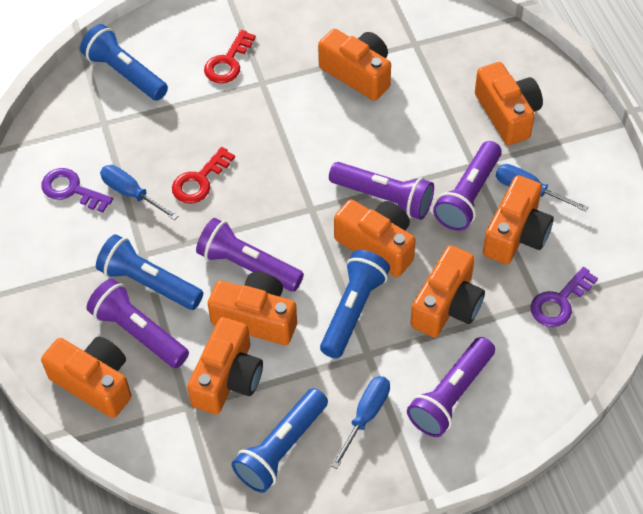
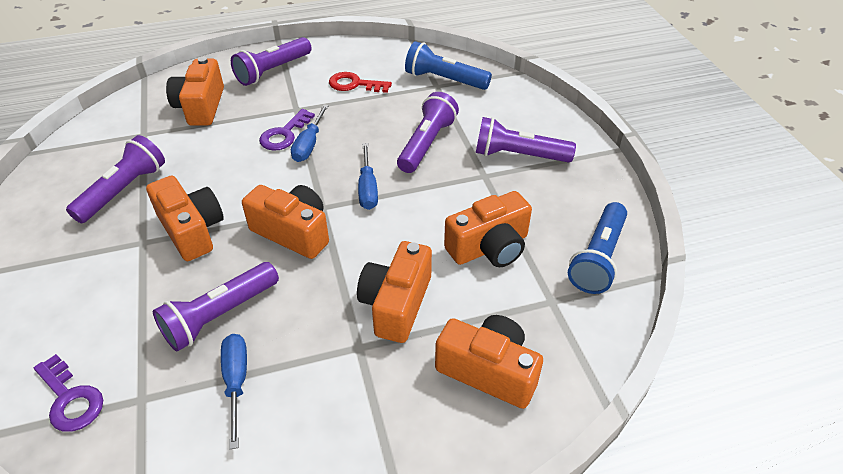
blue flashlight: 4 -> 2
orange camera: 8 -> 6
red key: 2 -> 1

